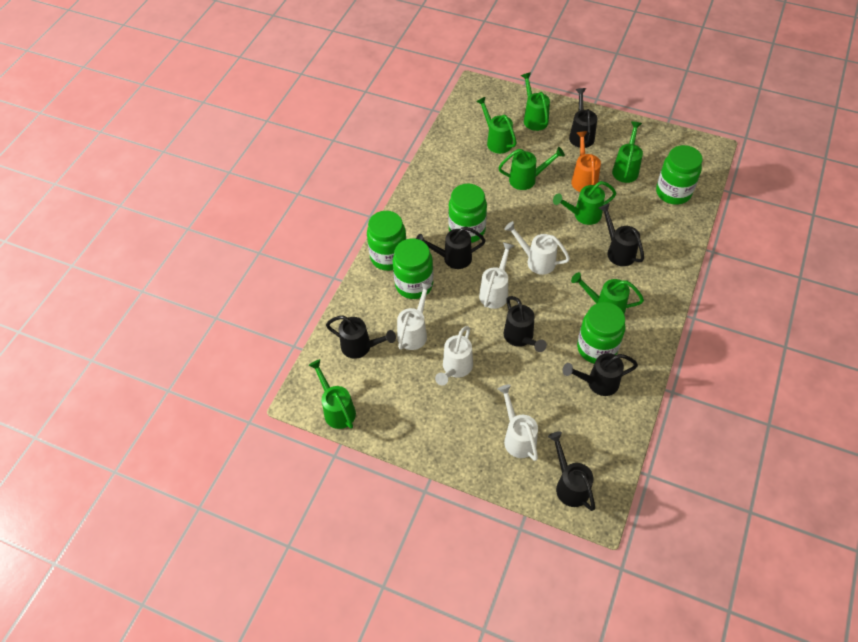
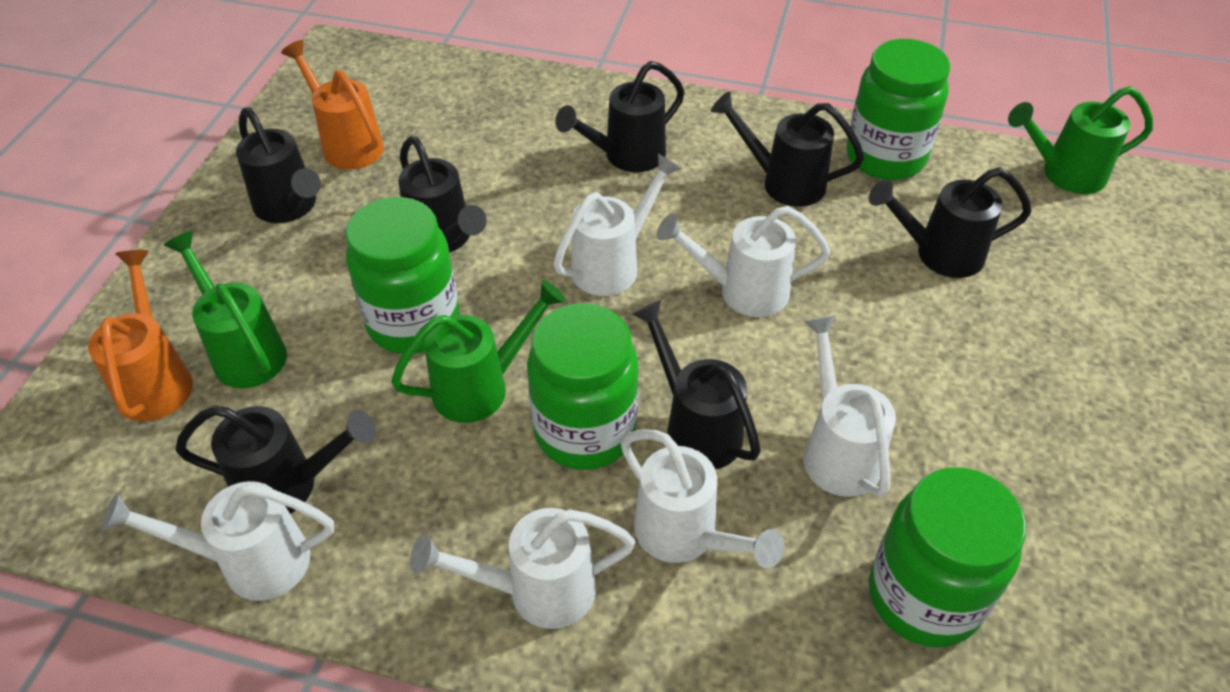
green jar: 5 -> 4
green watering can: 7 -> 3
orange watering can: 1 -> 2
white watering can: 5 -> 6

